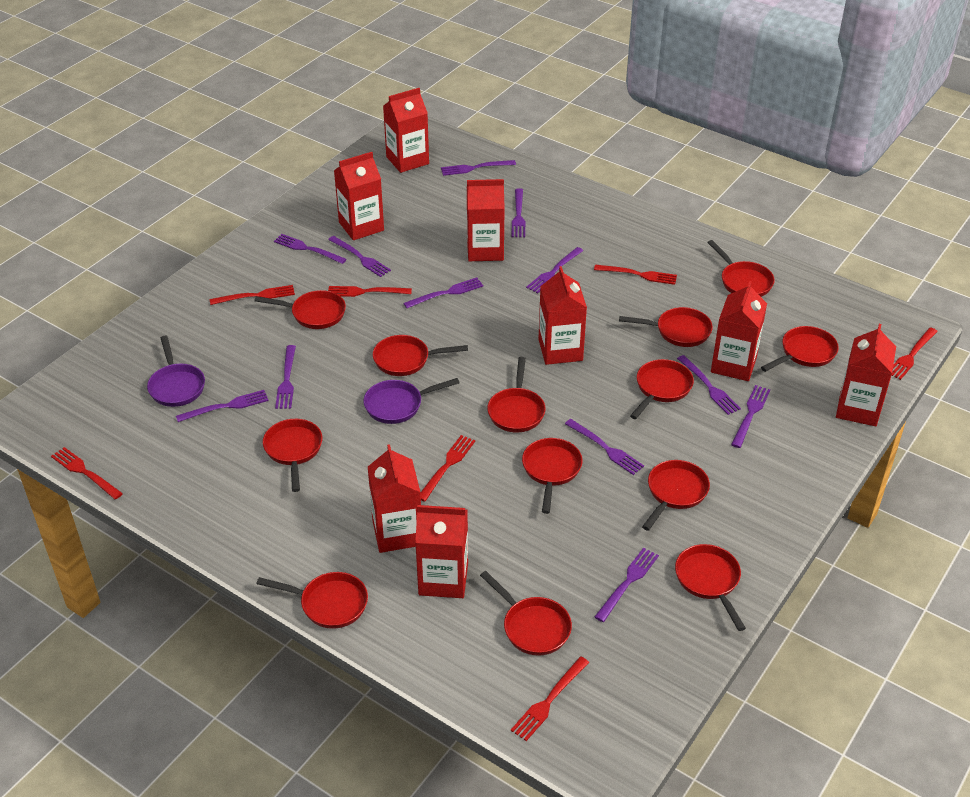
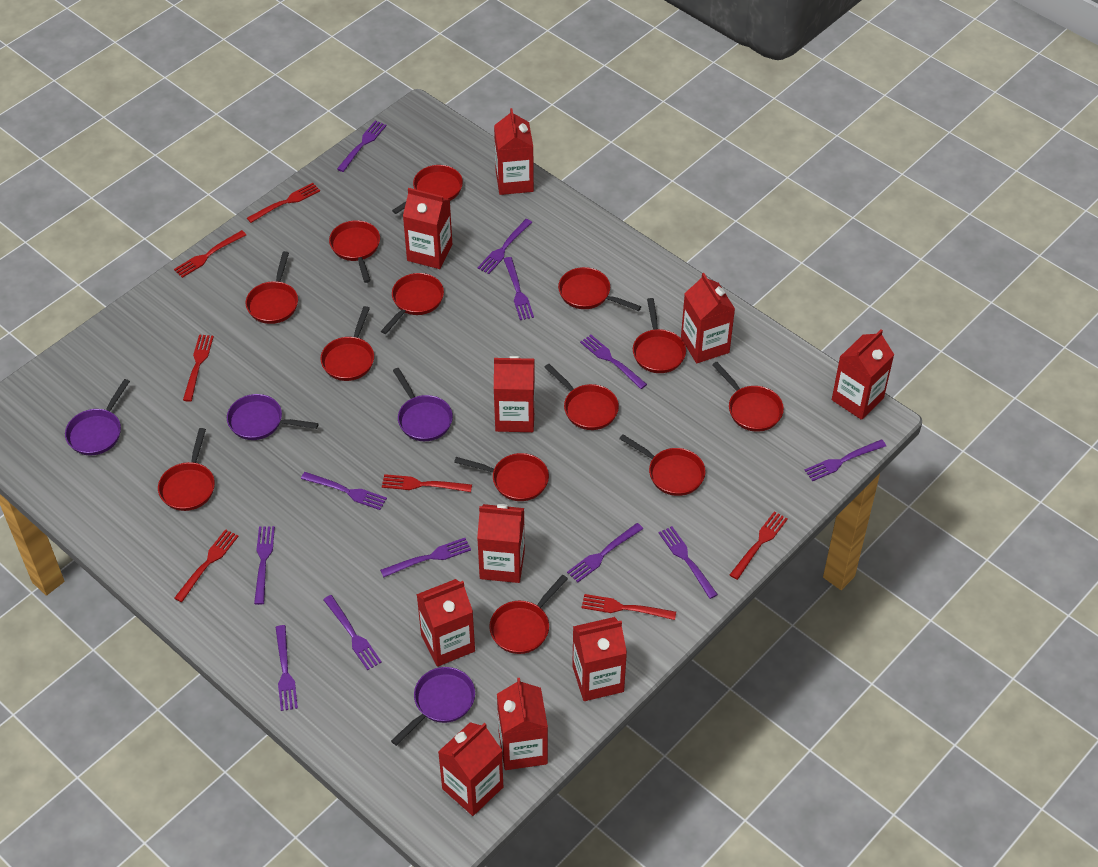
purple pan: 2 -> 4
red carton: 8 -> 10

